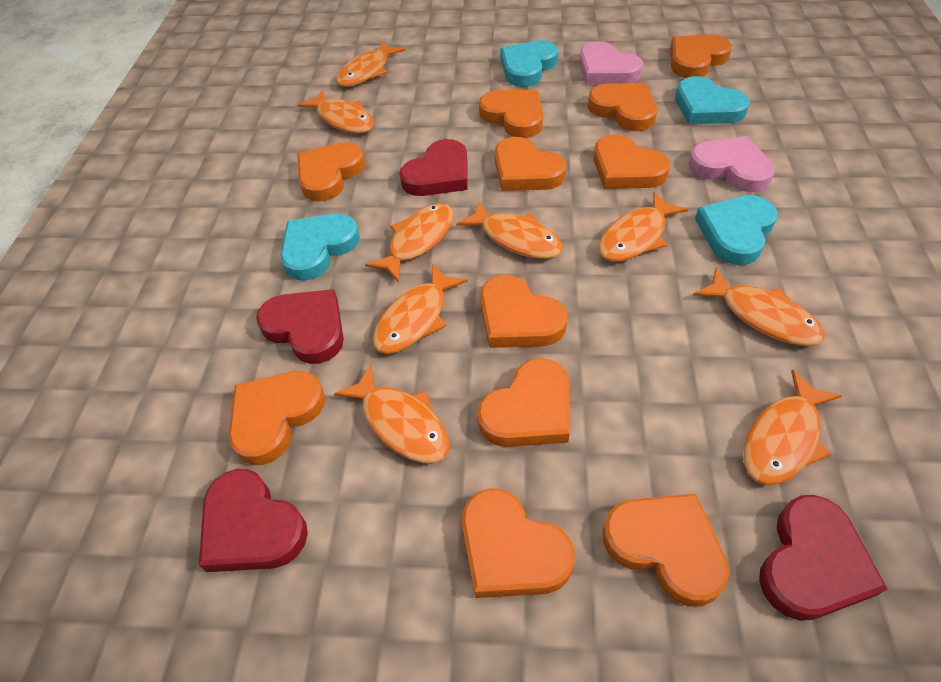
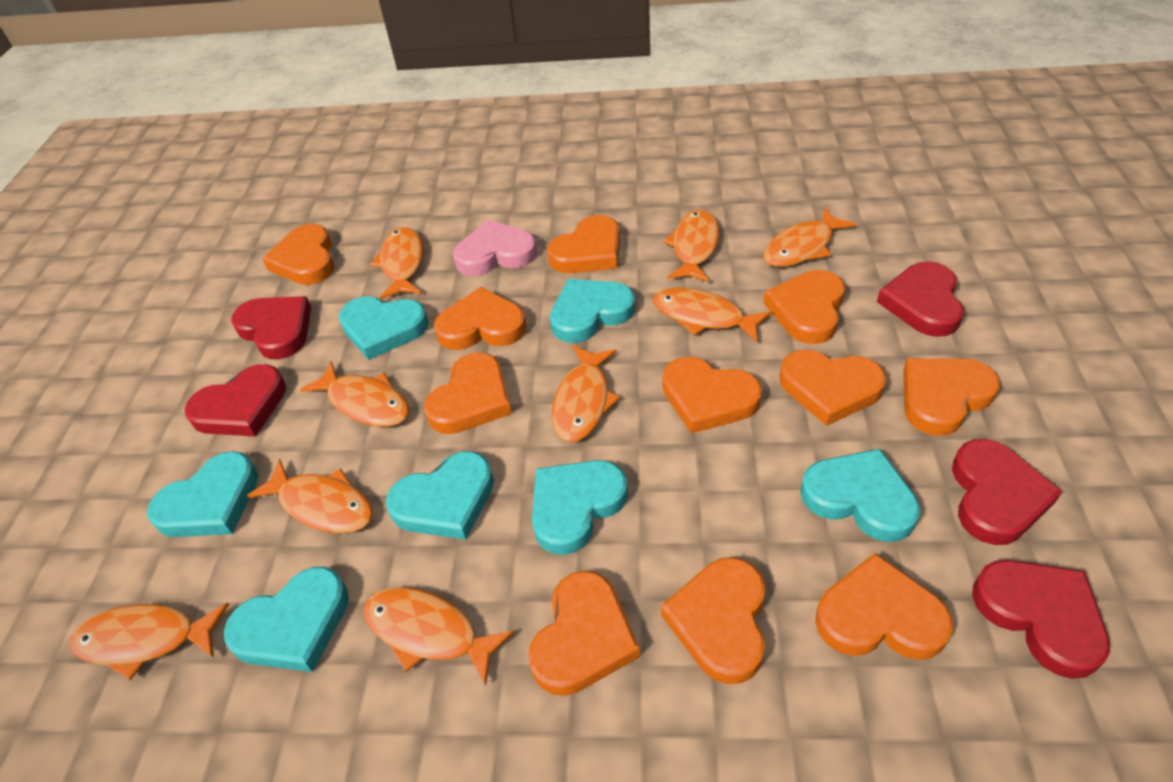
pink heart: 2 -> 1
red heart: 4 -> 5
turquoise heart: 4 -> 7

